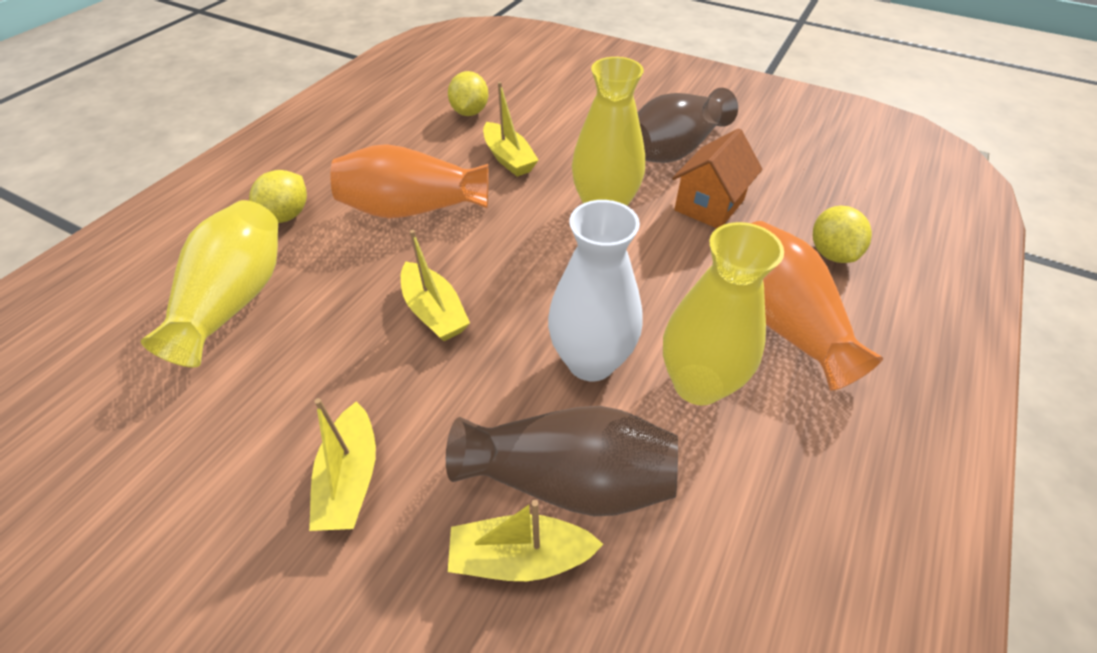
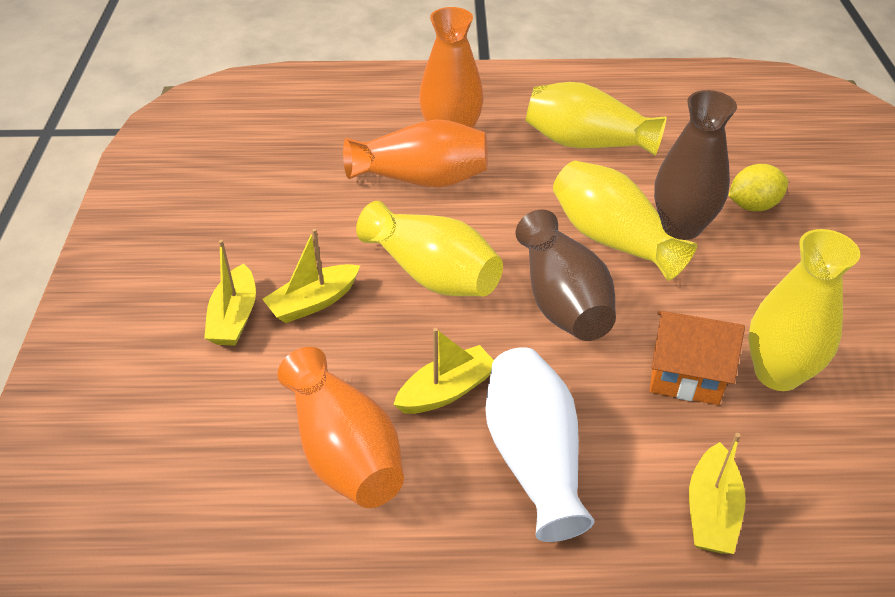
orange vase: 2 -> 3
yellow lemon: 3 -> 1
yellow vase: 3 -> 4

